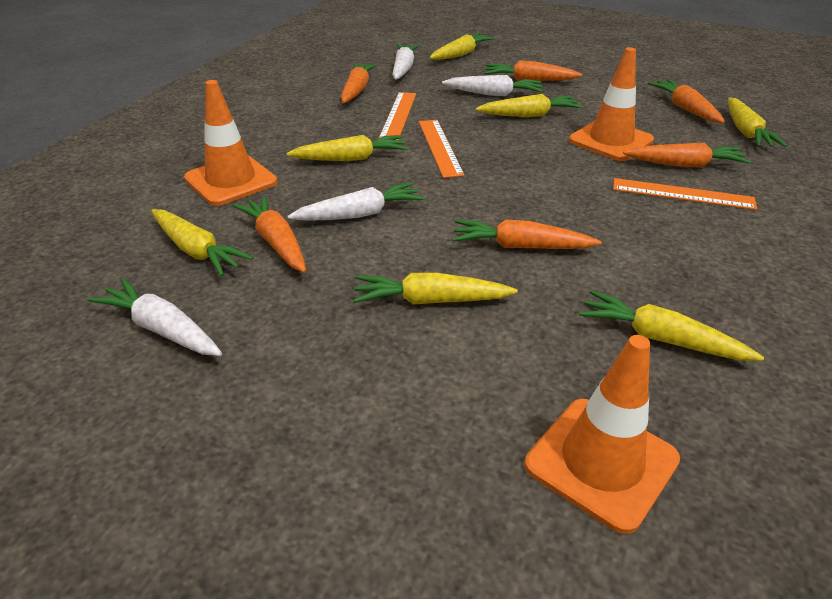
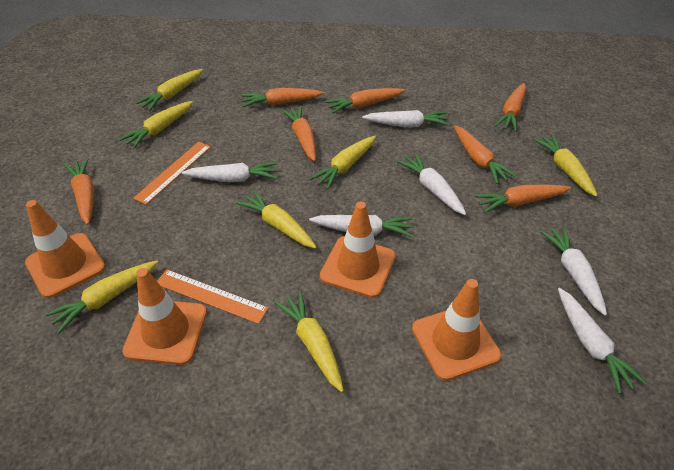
orange carrot: 6 -> 7
orange ruler: 3 -> 2
orange traffic cone: 3 -> 4
white carrot: 4 -> 6

